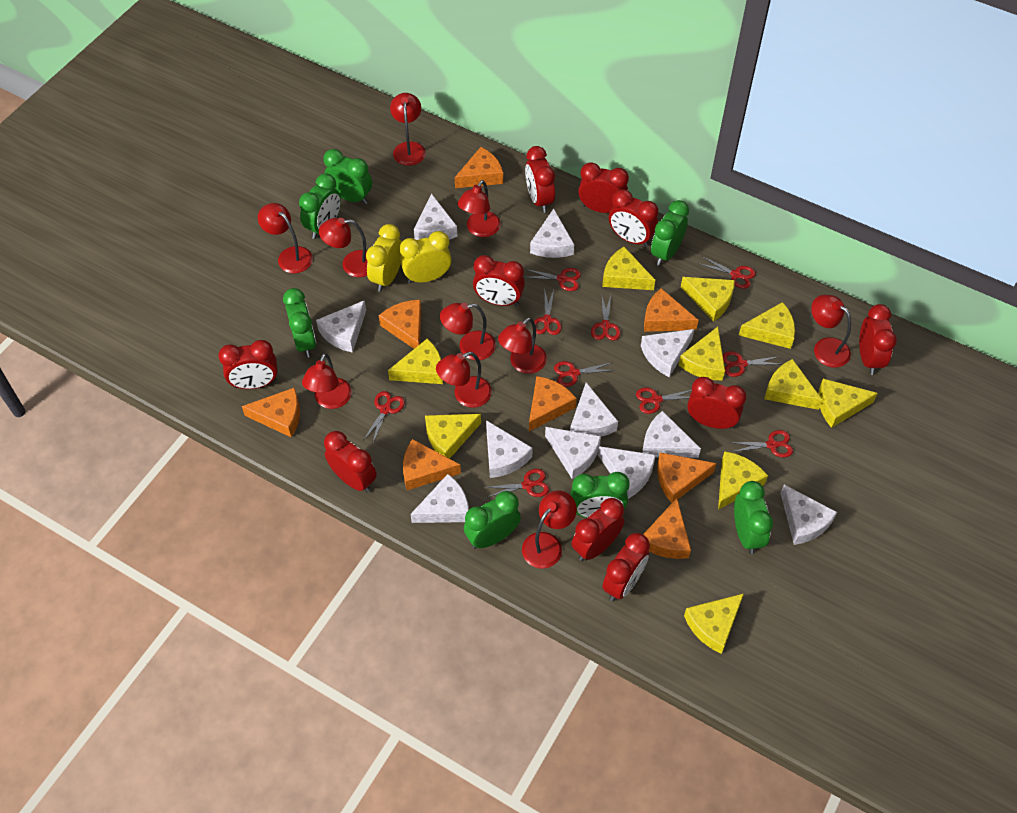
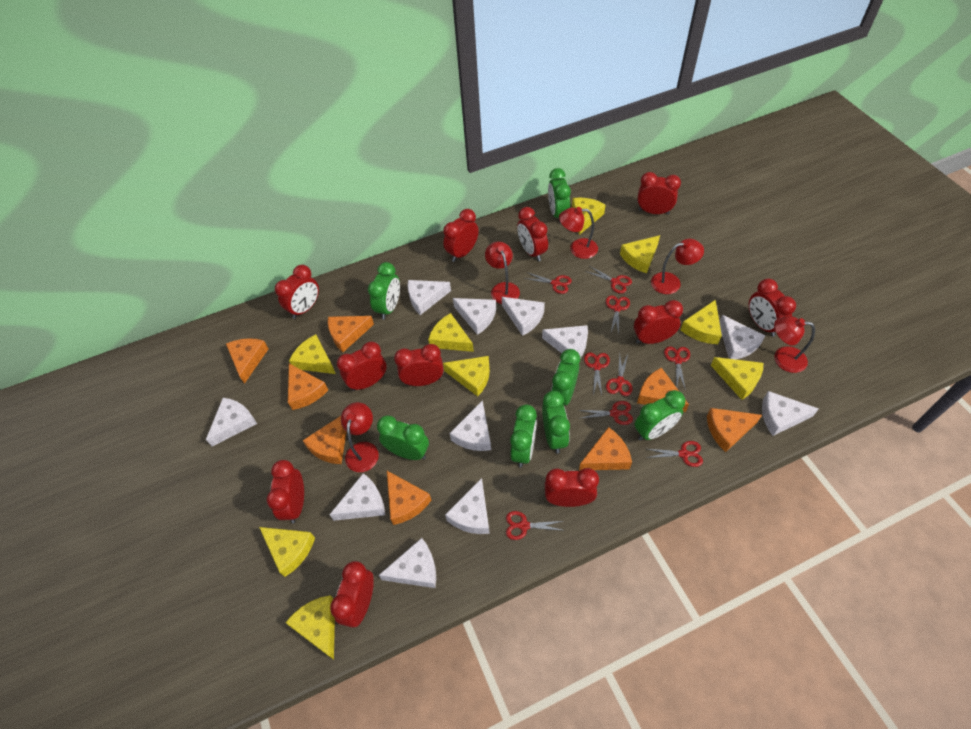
red clock: 10 -> 11
red lamp: 10 -> 5
red scissors: 10 -> 9
yellow cheese: 10 -> 9
yellow clock: 2 -> 0

